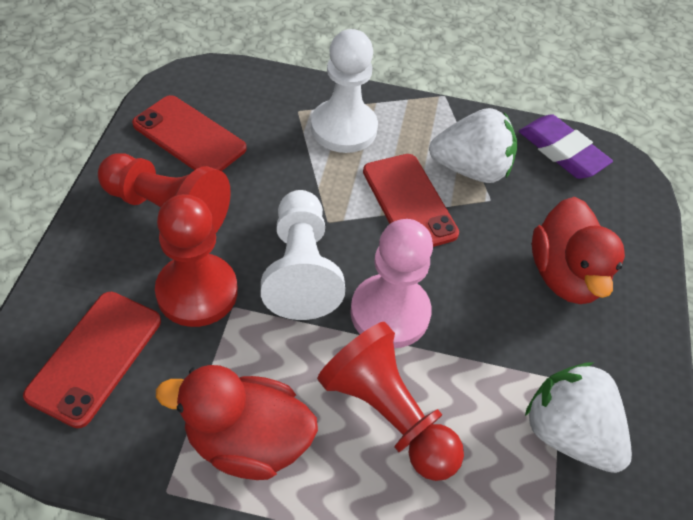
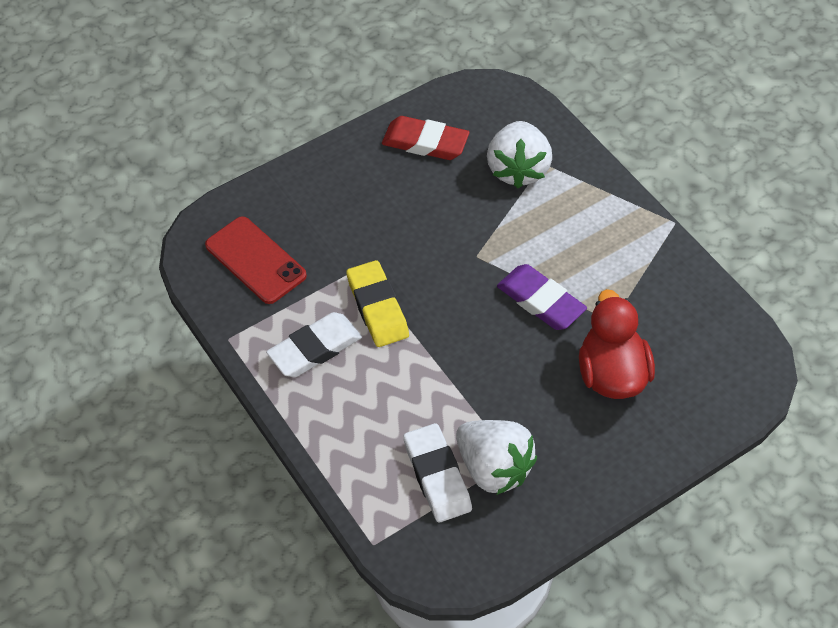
pink pawn: 1 -> 0
red duck: 2 -> 1
red eraser: 0 -> 1
red pawn: 3 -> 0
red phone: 3 -> 1
white eraser: 0 -> 2
white pawn: 2 -> 0
yellow eraser: 0 -> 1

